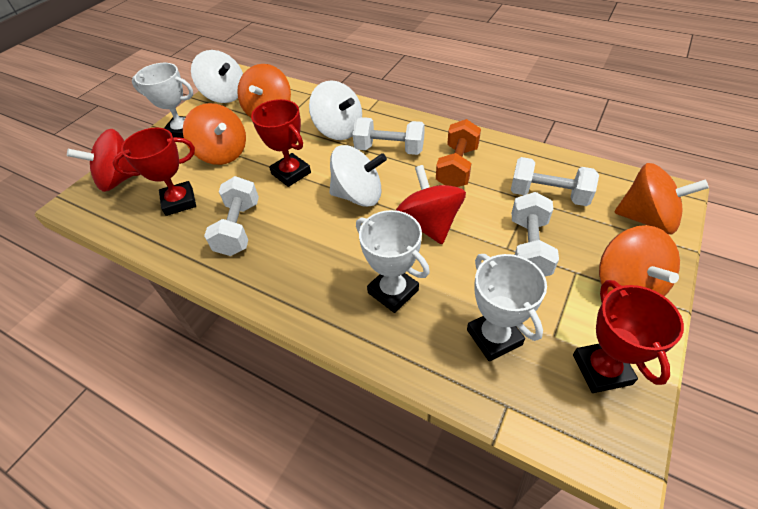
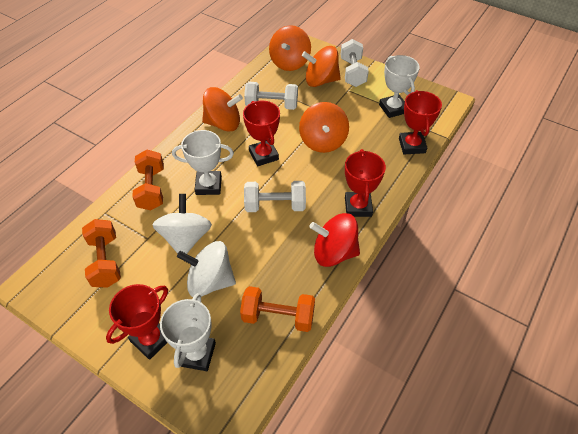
orange dumbbell: 1 -> 3
red spinning top: 2 -> 1
red trophy: 3 -> 4
white dumbbell: 4 -> 3
white spinning top: 3 -> 2

